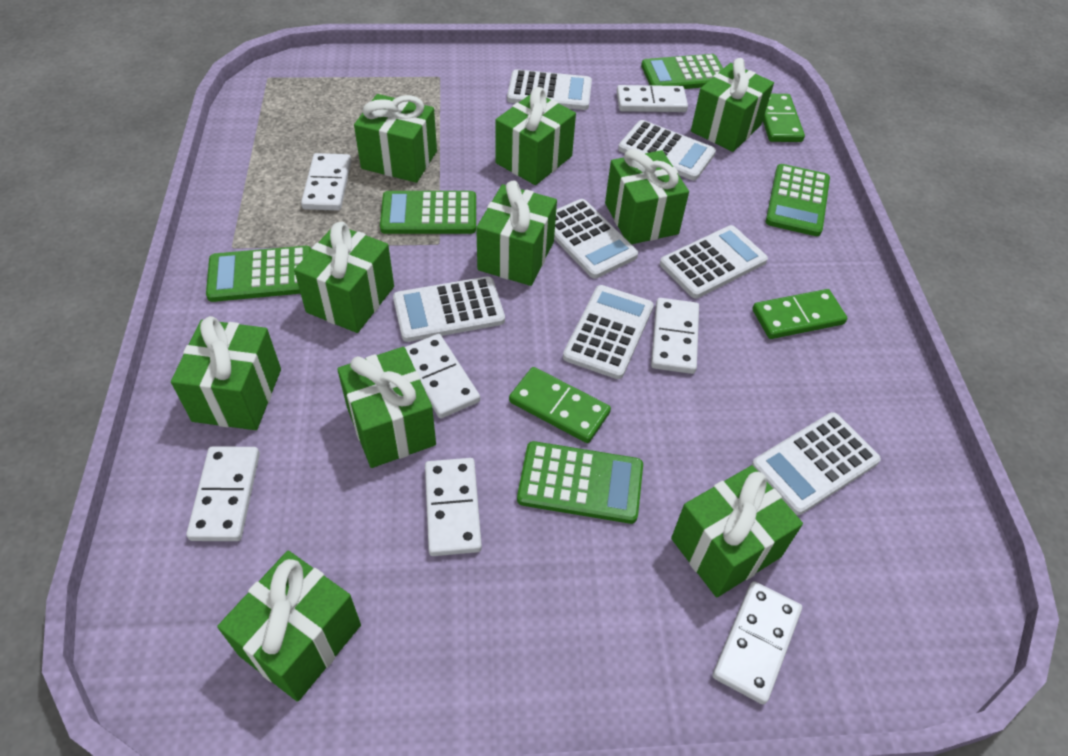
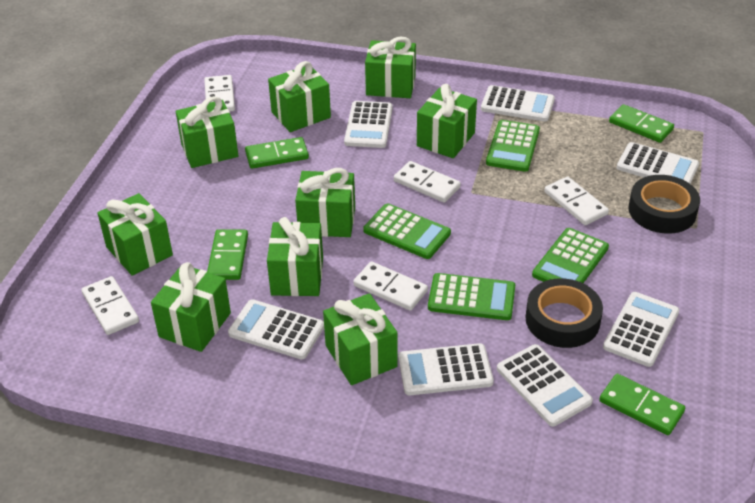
black tape: 0 -> 2
green calculator: 5 -> 4
green domino: 3 -> 4
green gift: 10 -> 9
white domino: 7 -> 5

